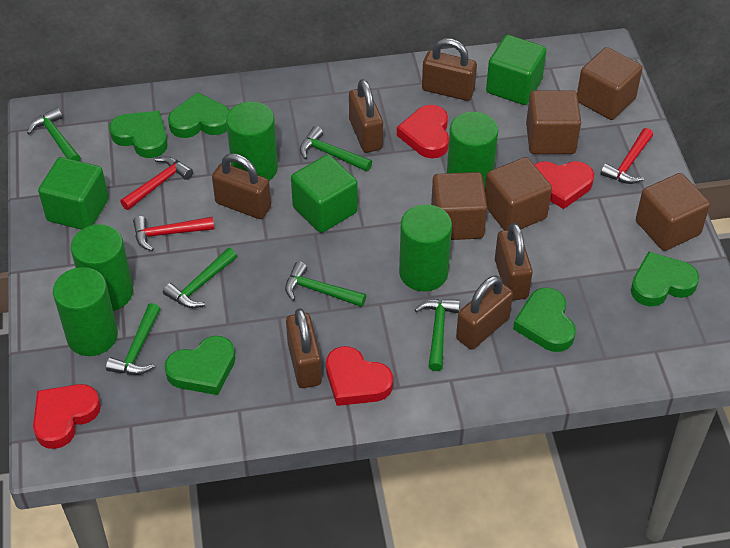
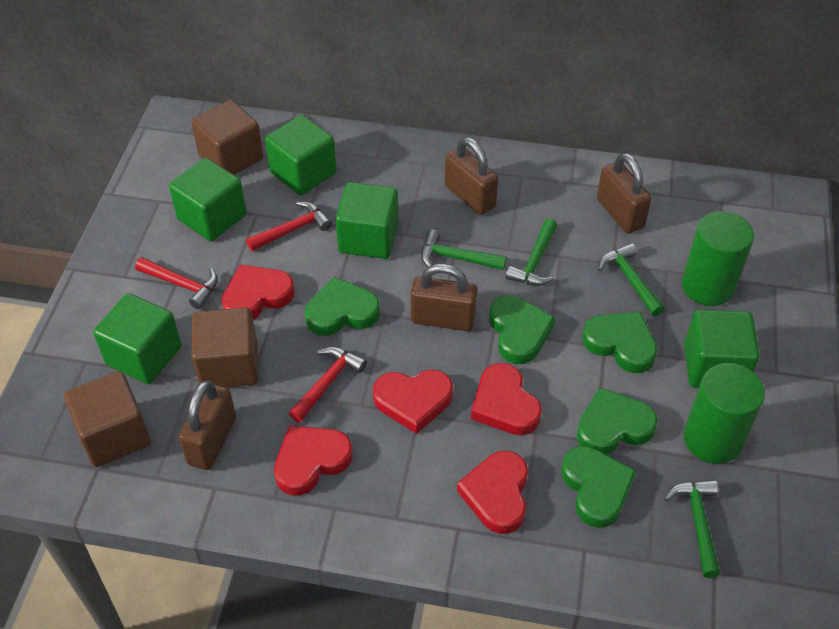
brown cube: 5 -> 3
brown padlock: 6 -> 4
green cube: 3 -> 5
green cylinder: 5 -> 2
green hammer: 6 -> 4
red heart: 4 -> 5

